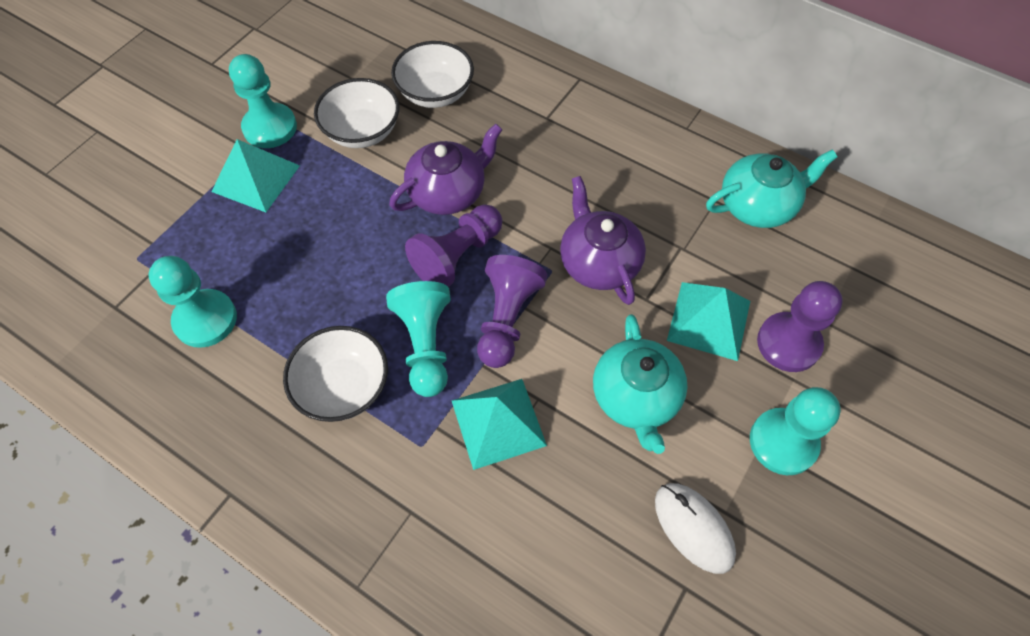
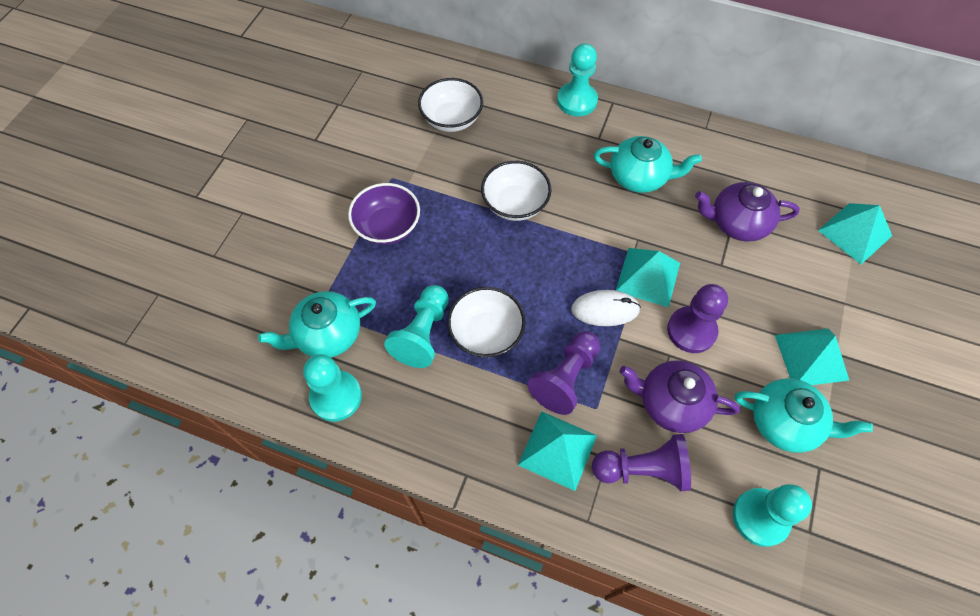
purple bowl: 0 -> 1
turquoise pyramid: 3 -> 4
turquoise teapot: 2 -> 3

